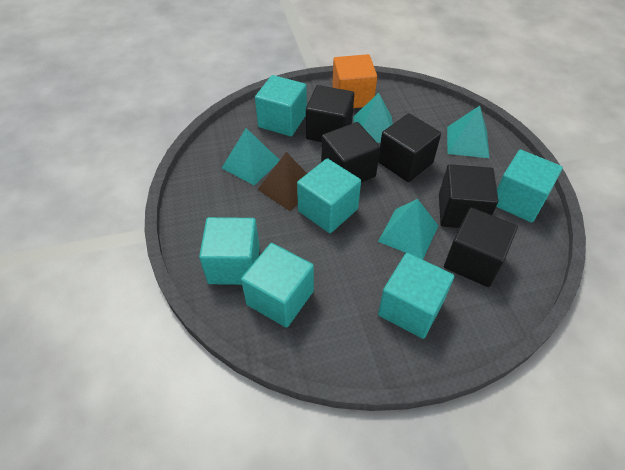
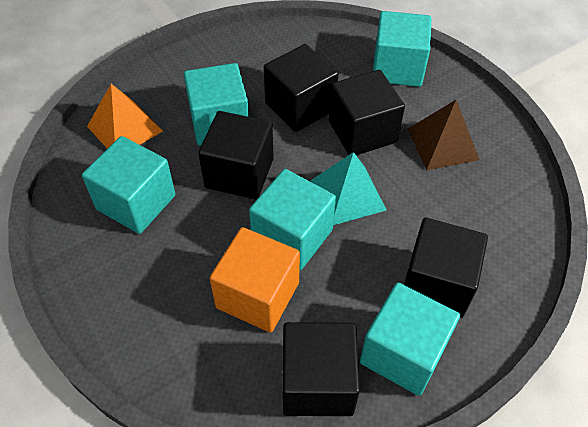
orange pyramid: 0 -> 1
turquoise cube: 6 -> 5
turquoise pyramid: 4 -> 1

